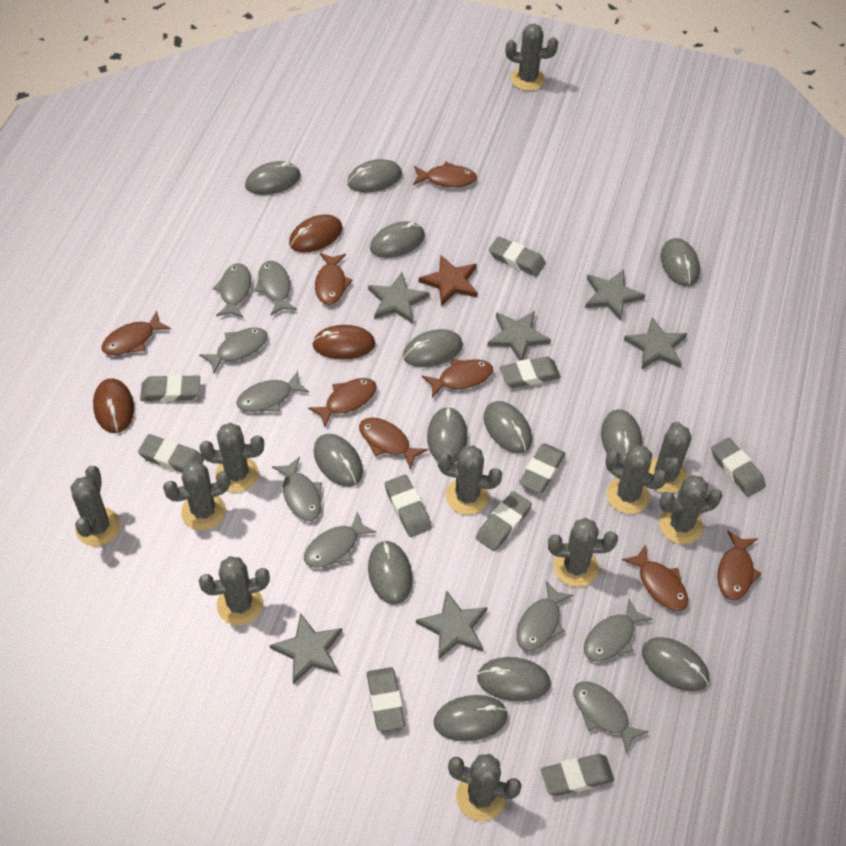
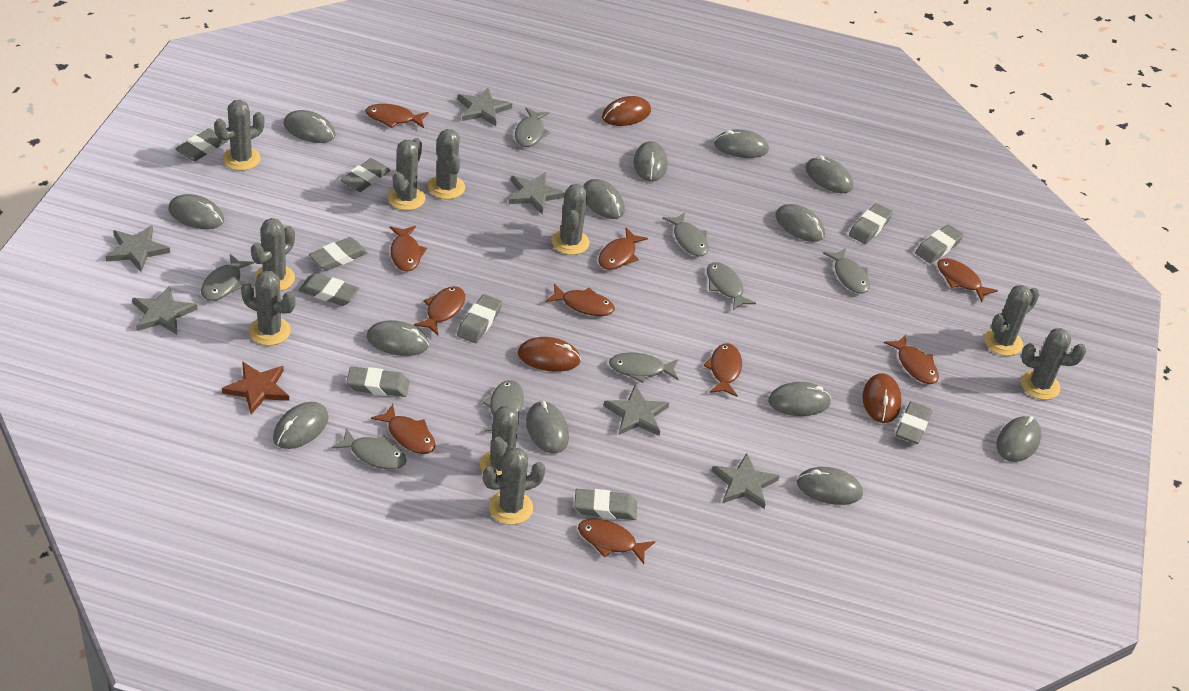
brown fish: 8 -> 10
grey cactus: 11 -> 10
grey fish: 9 -> 8

